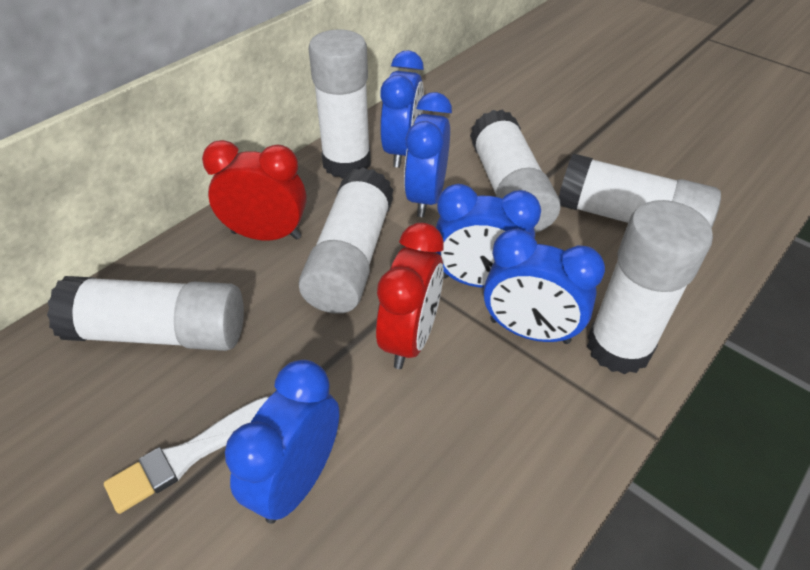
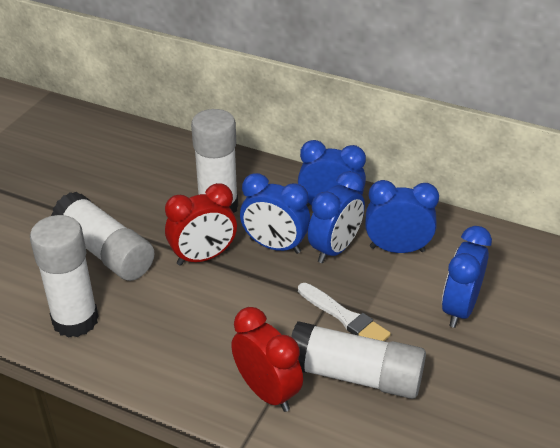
white glue stick: 6 -> 4

